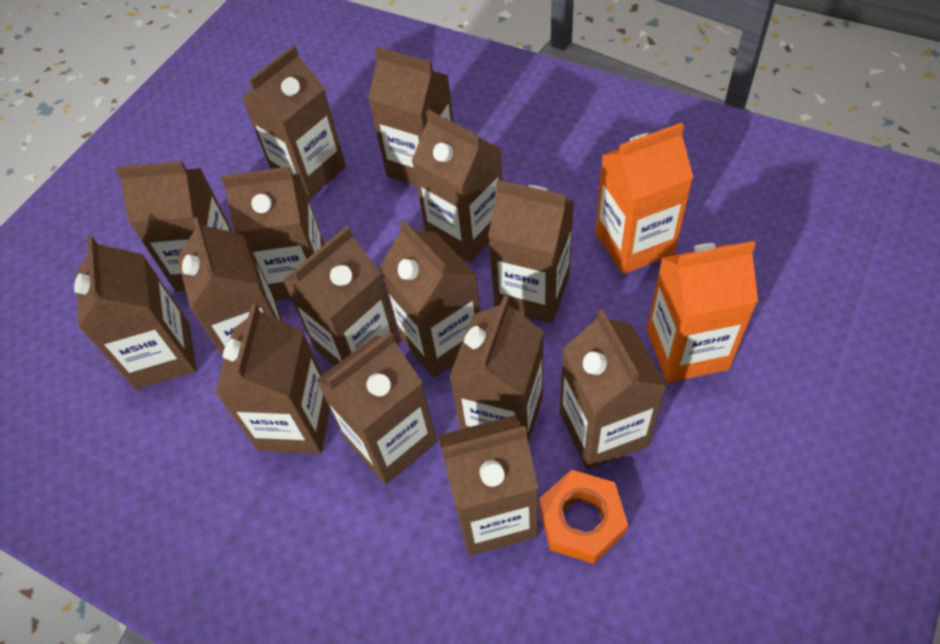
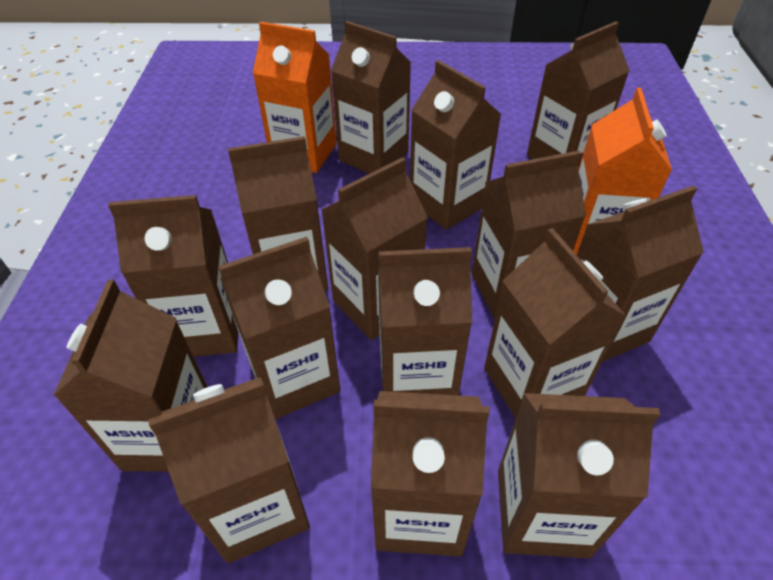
orange nut: 1 -> 0

